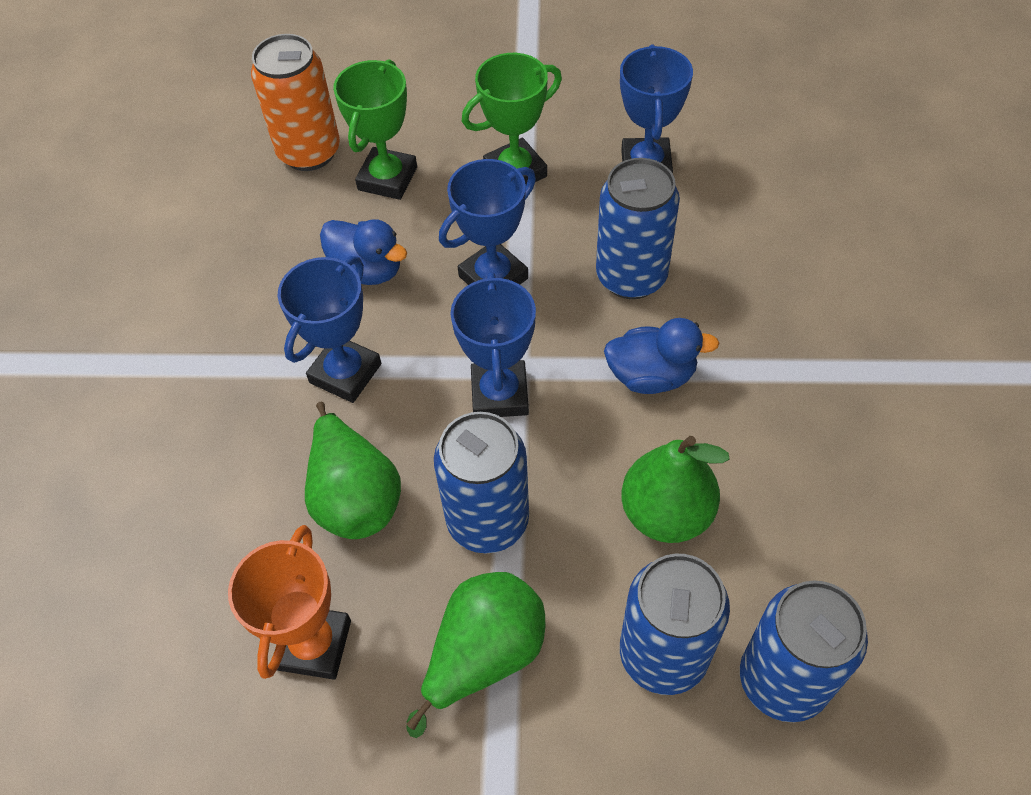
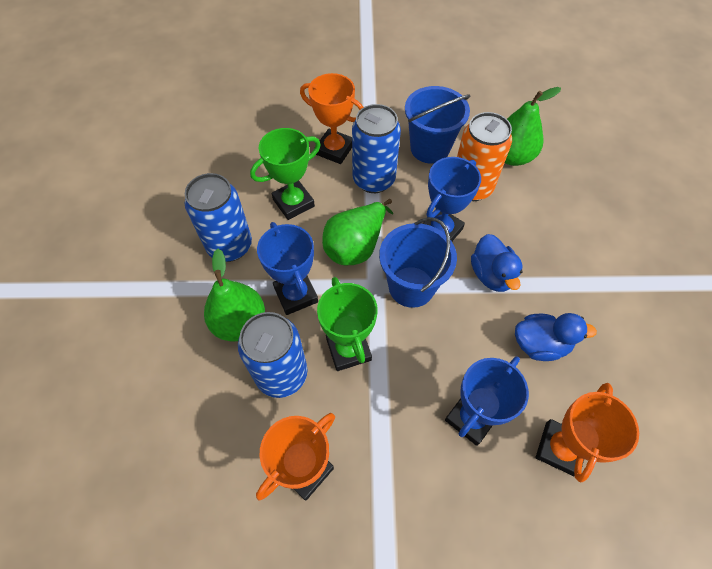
blue bucket: 0 -> 2
blue can: 4 -> 3
blue trophy: 4 -> 3
orange trophy: 1 -> 3

